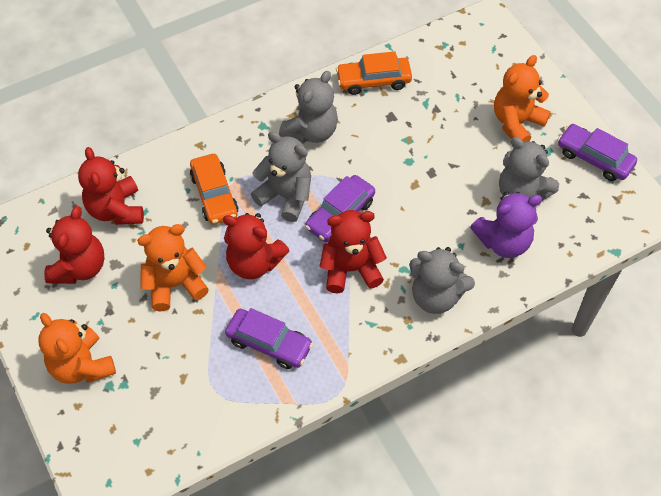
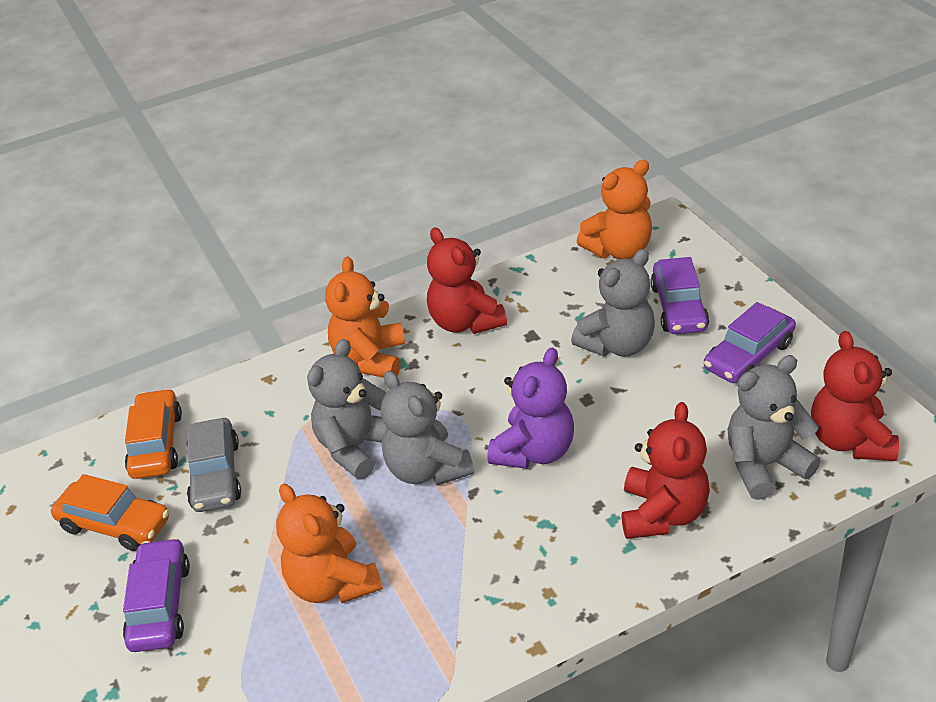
grey car: 0 -> 1
red teddy bear: 4 -> 3

